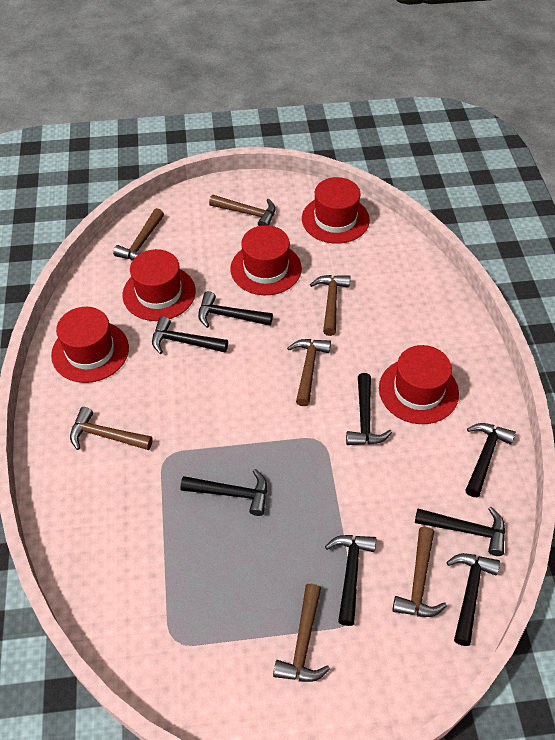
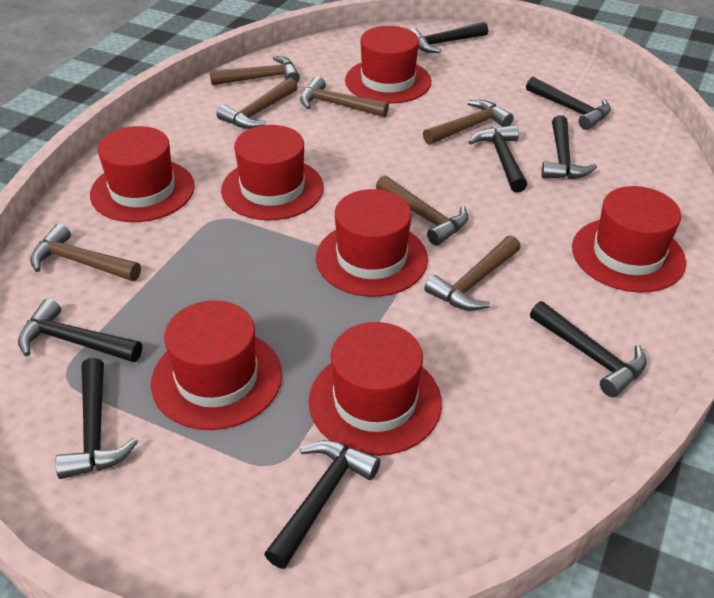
red hat: 5 -> 7

